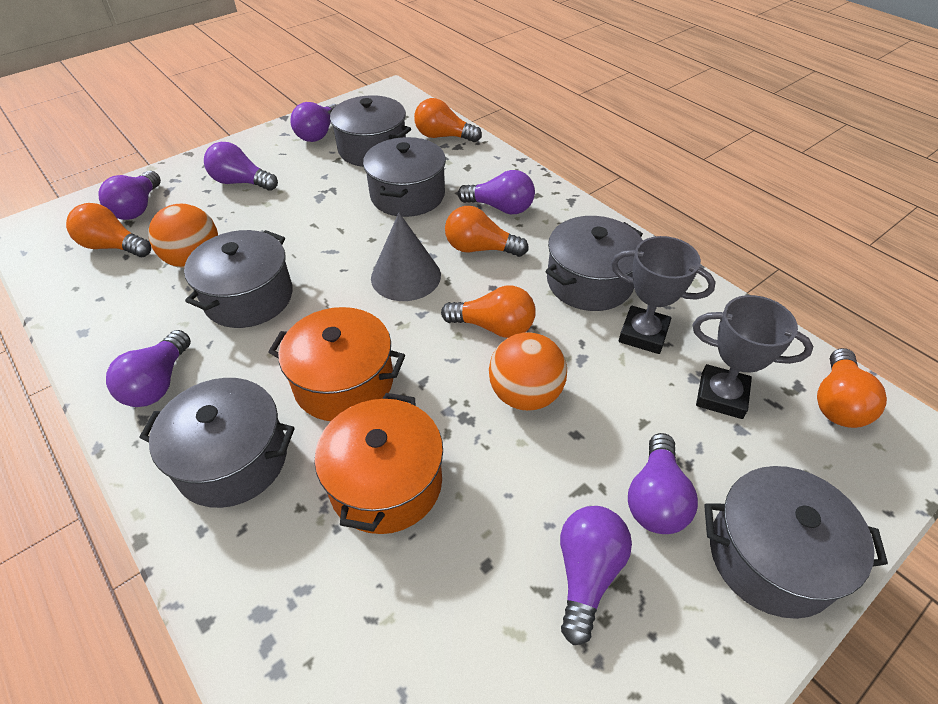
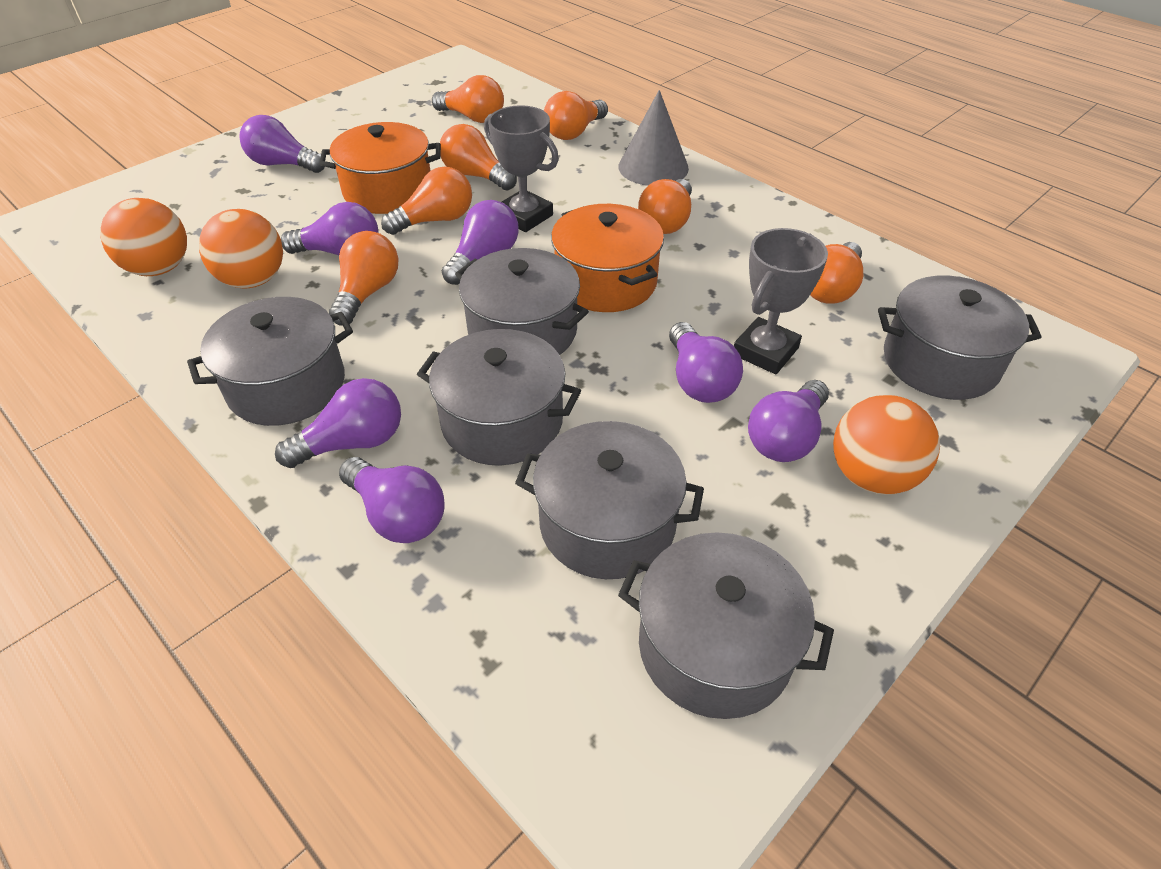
orange ball: 2 -> 3
orange light bulb: 5 -> 7

